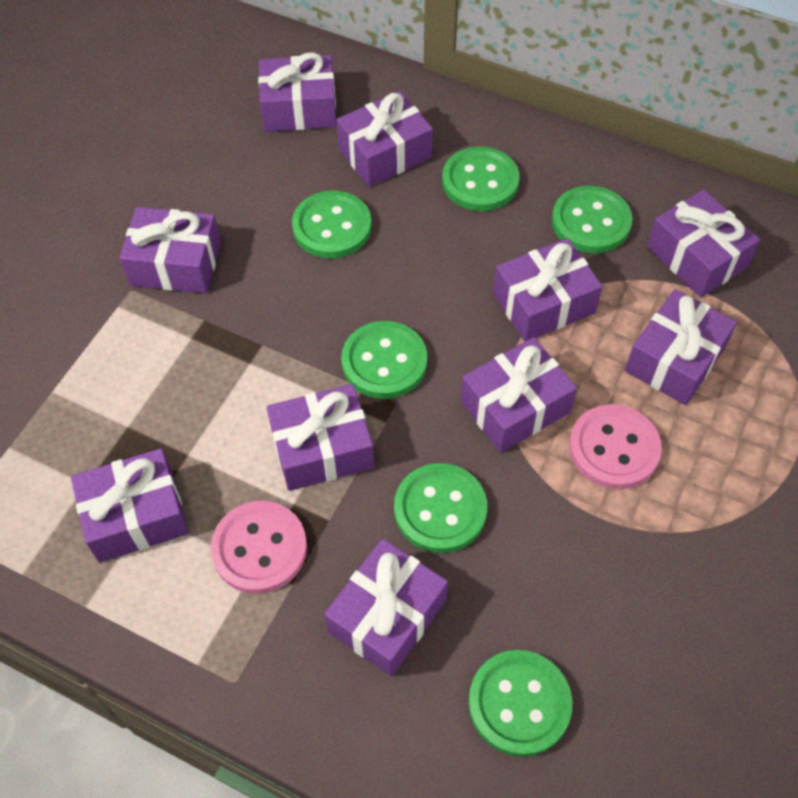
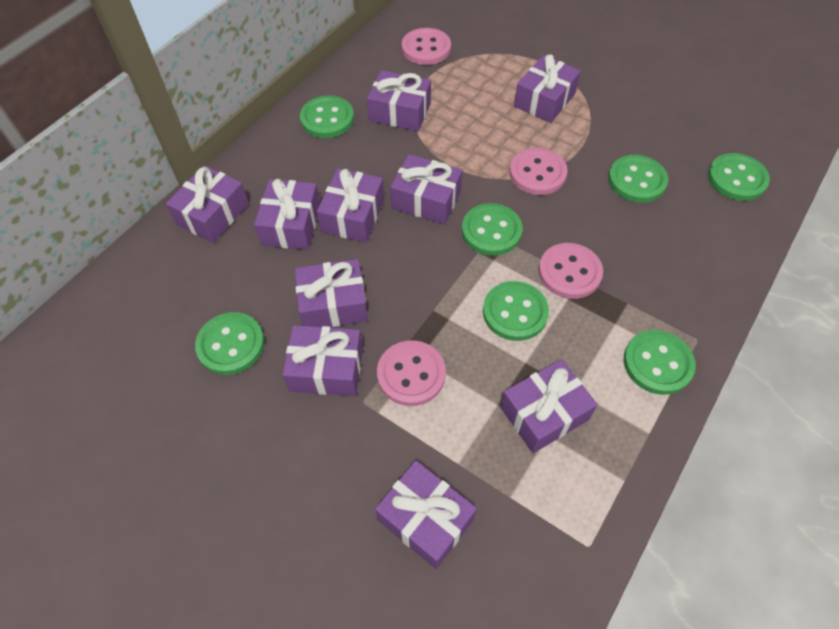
green button: 6 -> 7
pink button: 2 -> 4

